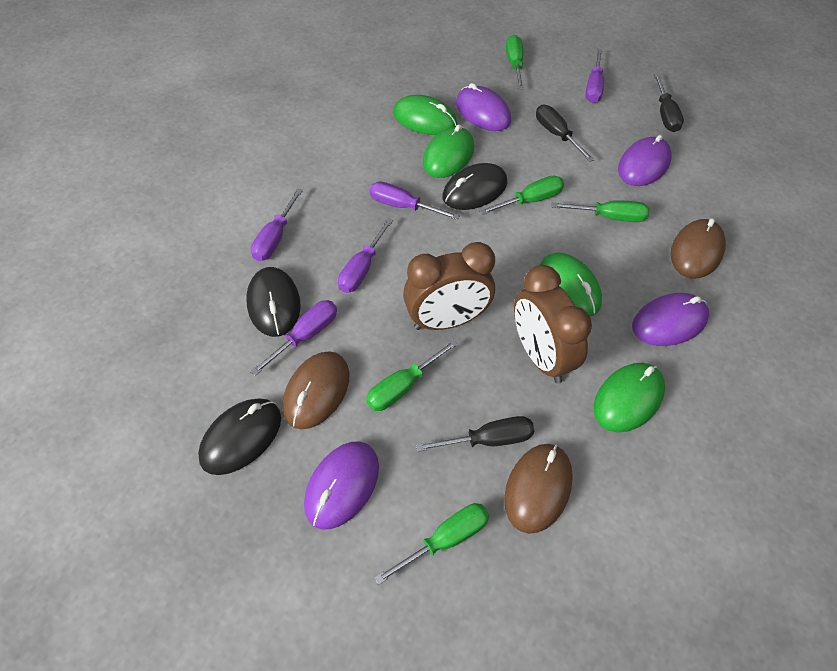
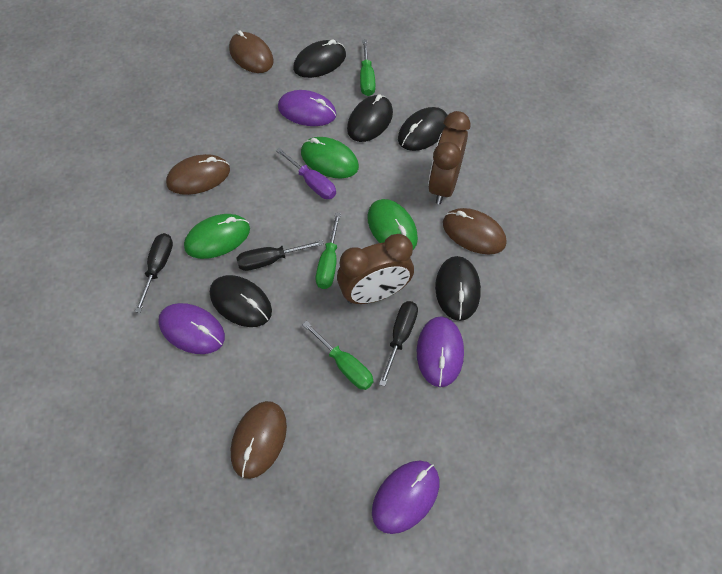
black mouse: 3 -> 5
brown mouse: 3 -> 4
green mouse: 4 -> 3
green screwdriver: 5 -> 3
purple screwdriver: 5 -> 1

